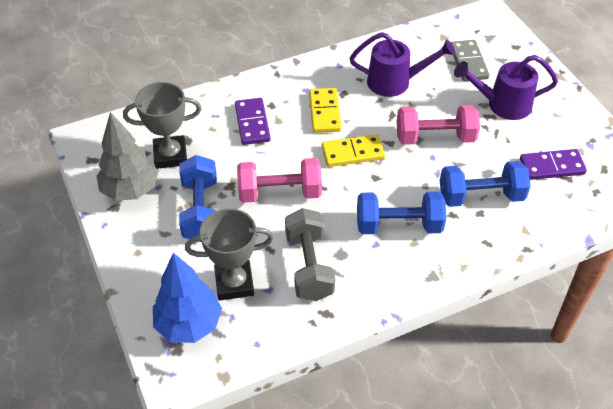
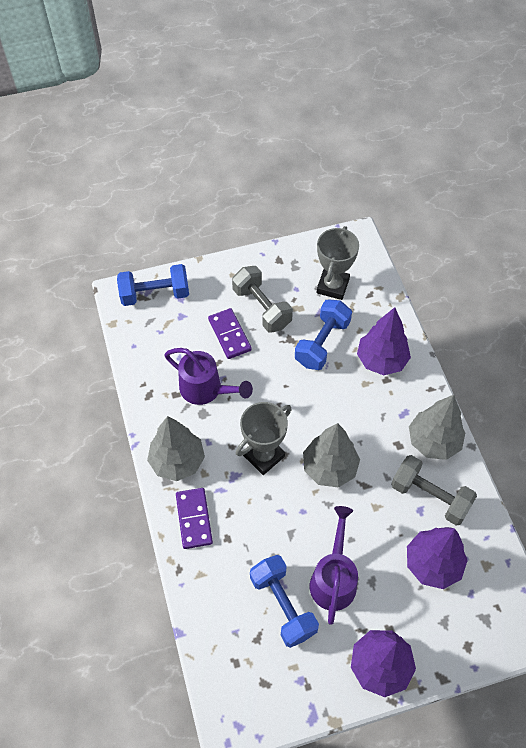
blue tree: 1 -> 0
grey domino: 1 -> 0
grey dumbbell: 1 -> 2
grey tree: 1 -> 3
pink dumbbell: 2 -> 0
purple tree: 0 -> 3
yellow domino: 2 -> 0

